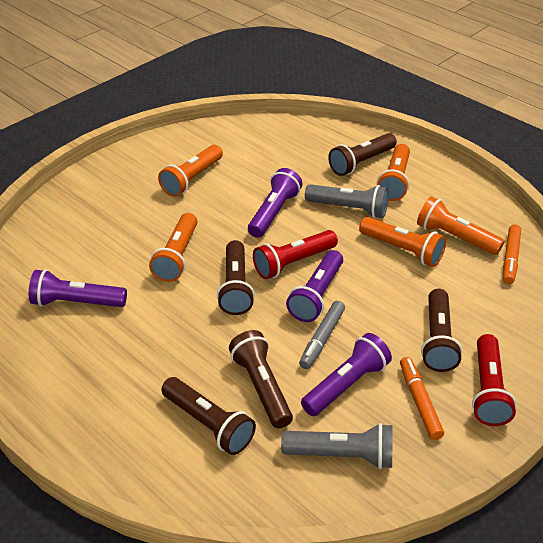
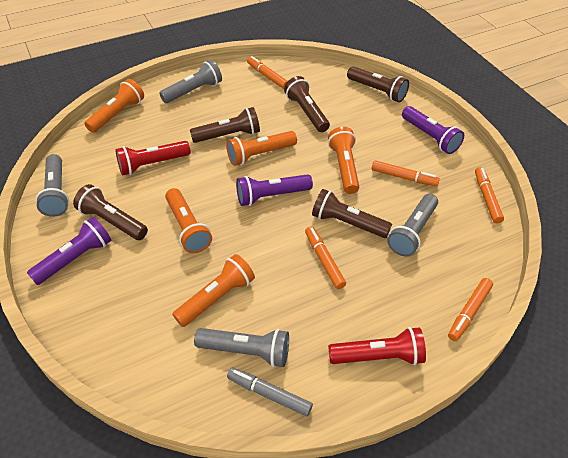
grey flashlight: 2 -> 4
orange marker: 2 -> 5
purple flashlight: 4 -> 3

